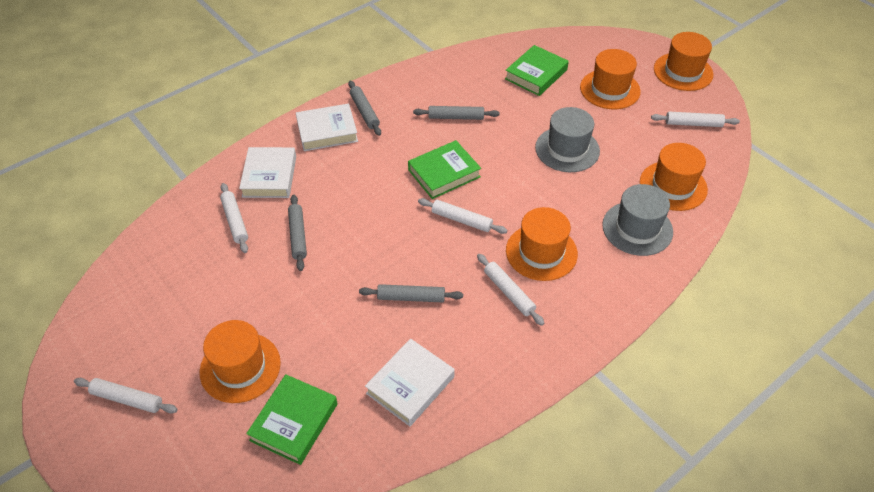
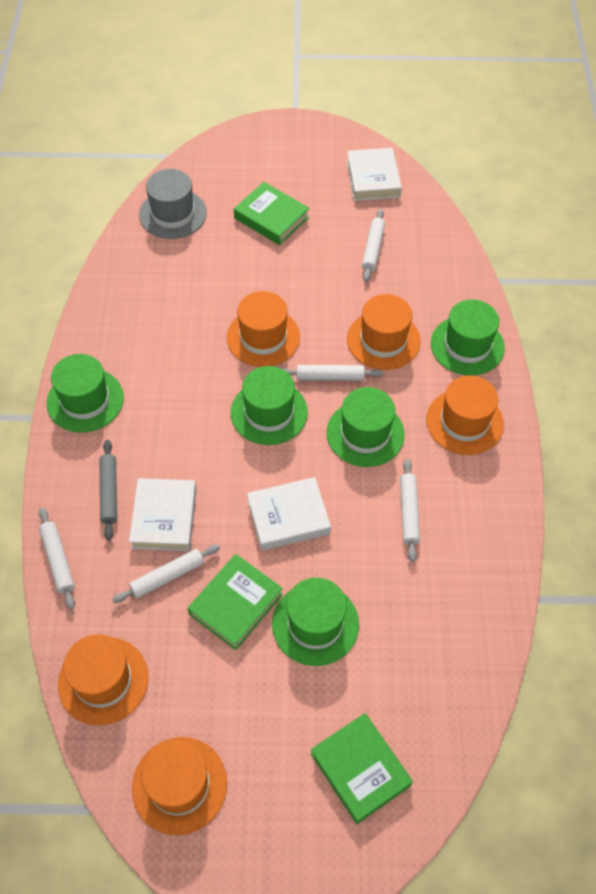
green hat: 0 -> 5
grey hat: 2 -> 1
grey rolling pin: 4 -> 1

